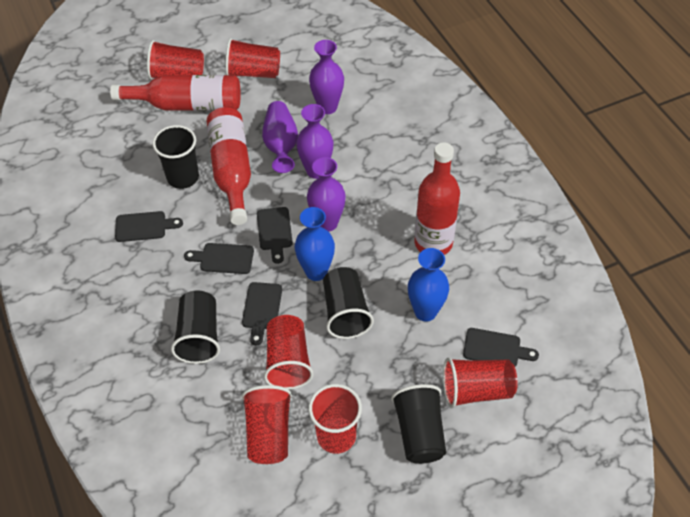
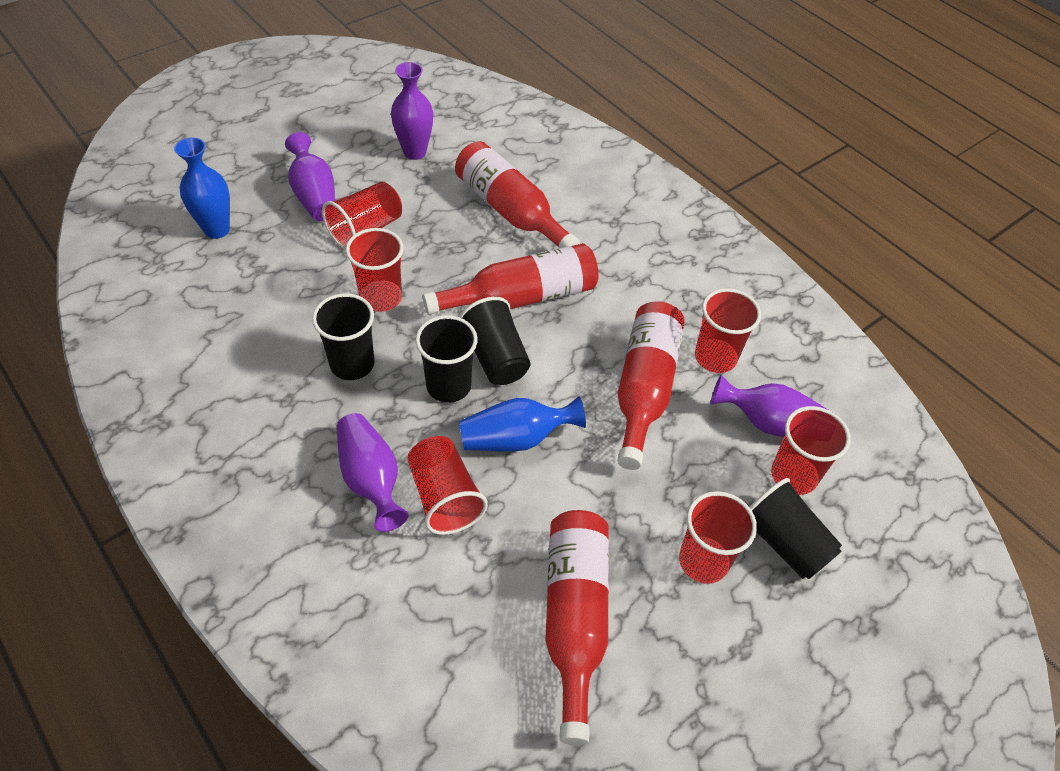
black cutting board: 5 -> 0
red bottle: 3 -> 4

